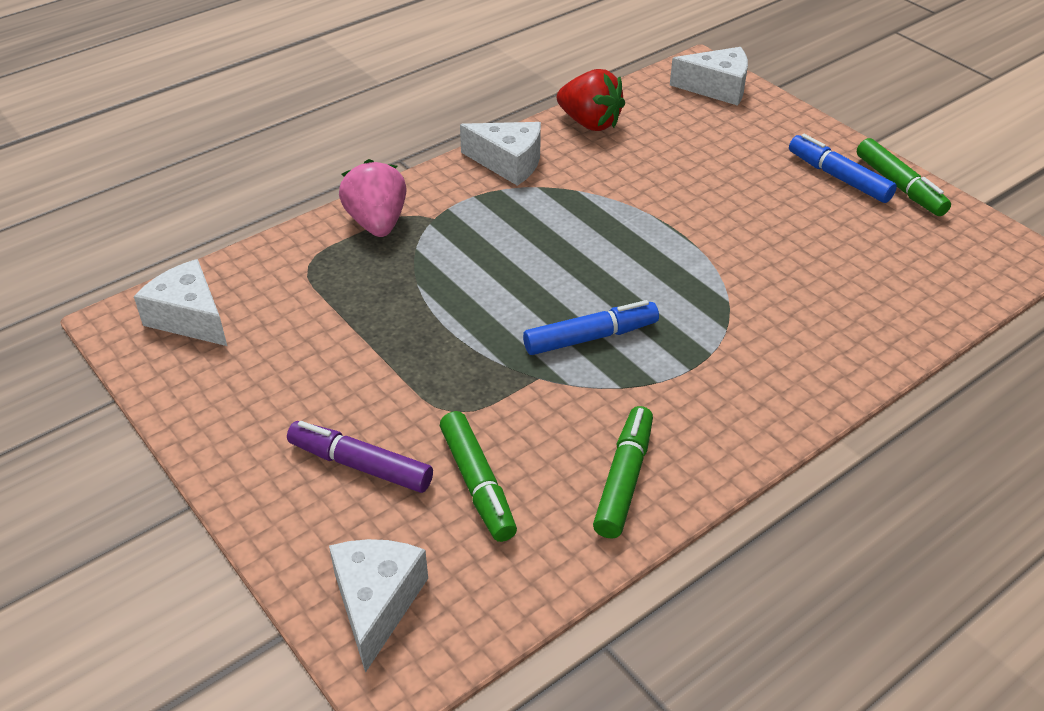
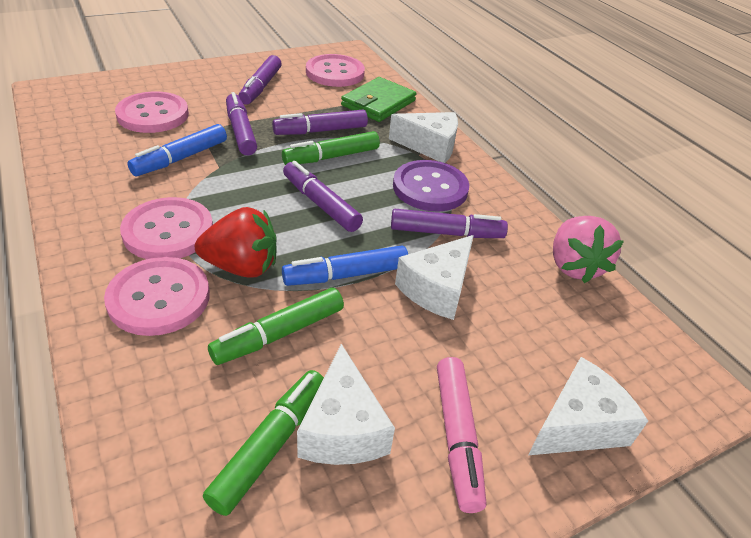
green wallet: 0 -> 1
pink button: 0 -> 4
pink marker: 0 -> 1
purple button: 0 -> 1
purple marker: 1 -> 5

